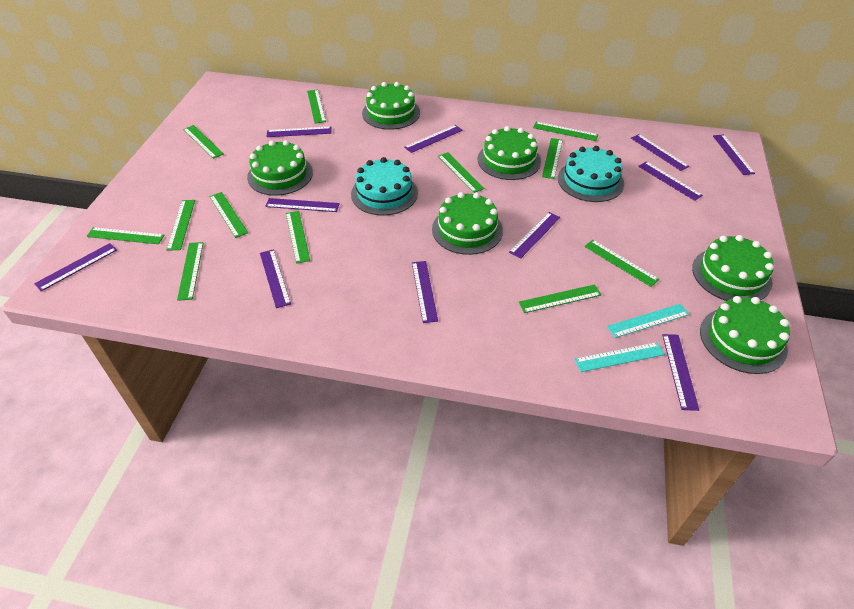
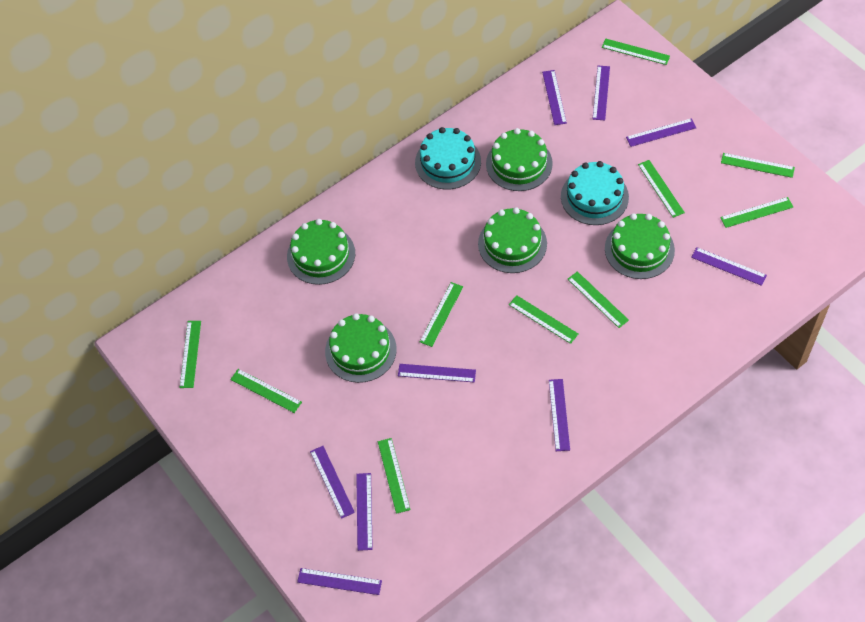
green cake: 6 -> 5
green ruler: 12 -> 10
purple ruler: 11 -> 9
turquoise ruler: 2 -> 0

